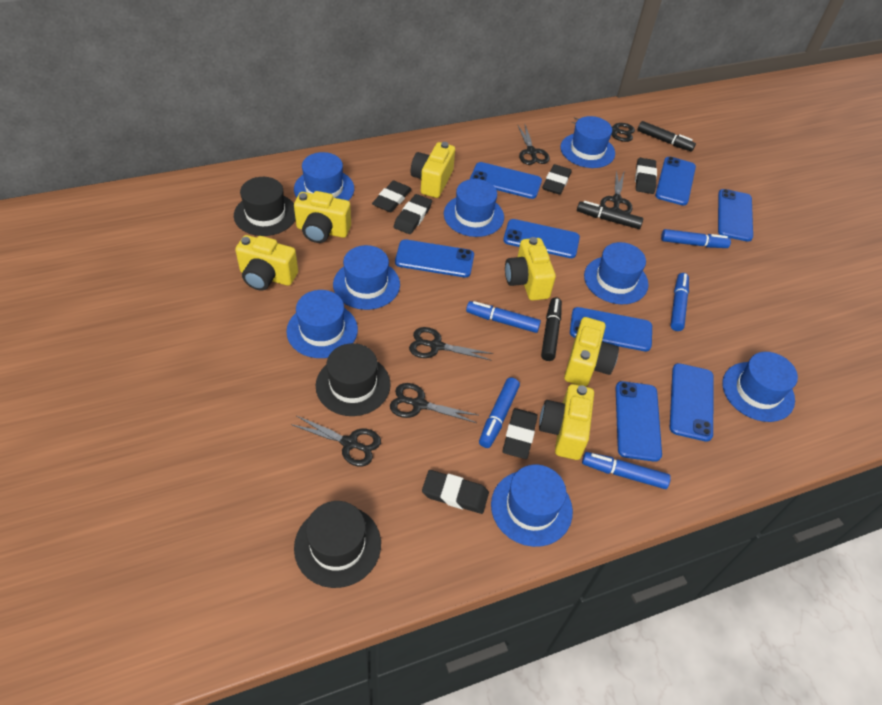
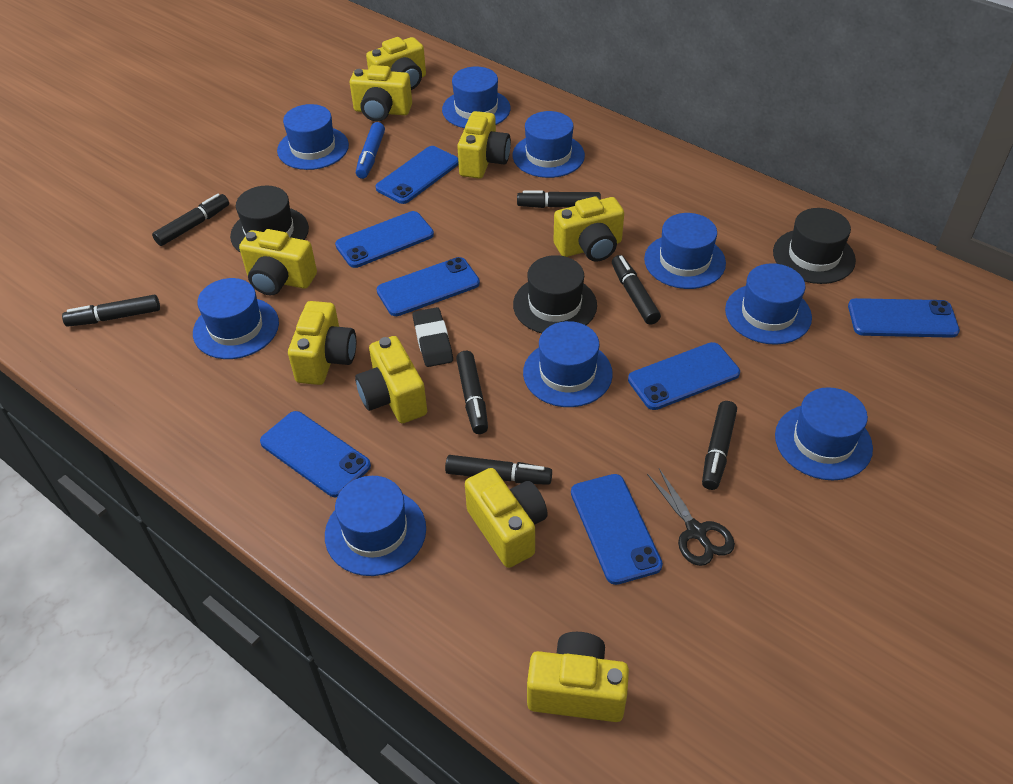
black eraser: 6 -> 1
black marker: 3 -> 7
black scissors: 6 -> 1
blue hat: 8 -> 9
blue marker: 5 -> 1
blue phone: 8 -> 7
yellow camera: 6 -> 9

